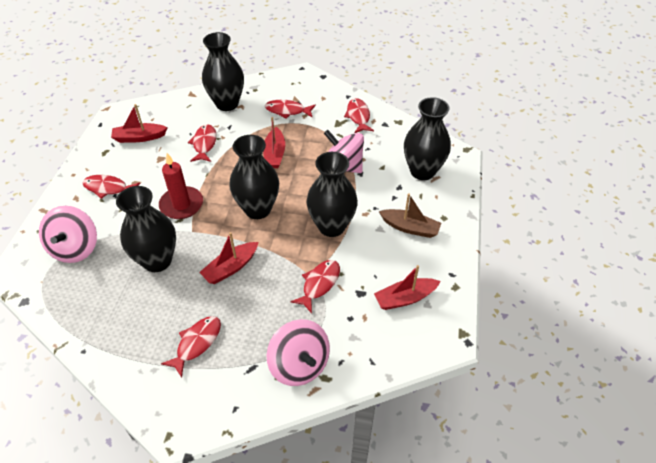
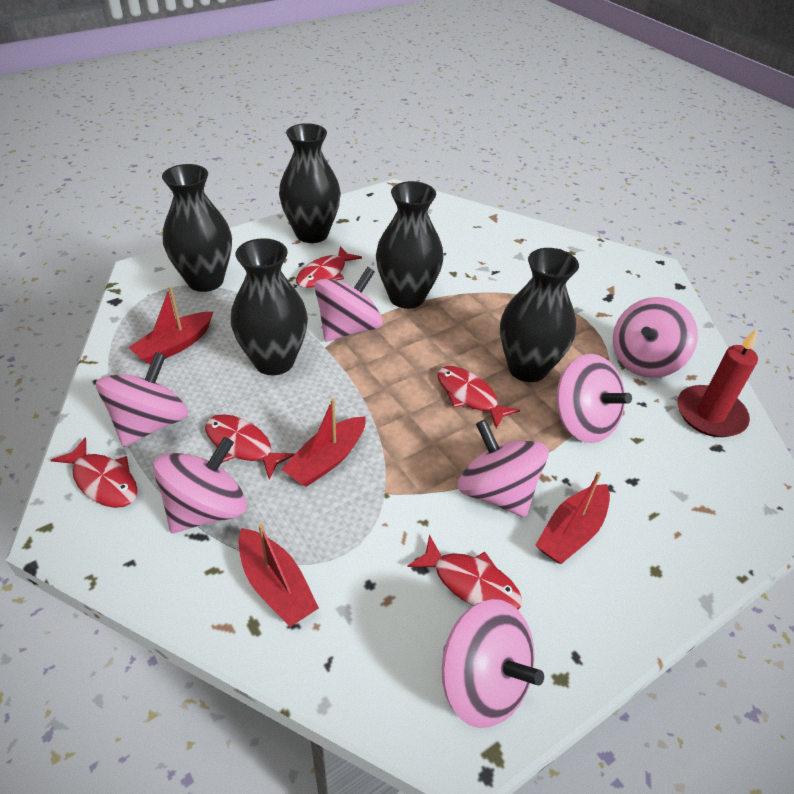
brown boat: 1 -> 0
pink spinning top: 3 -> 7
red fish: 6 -> 5

